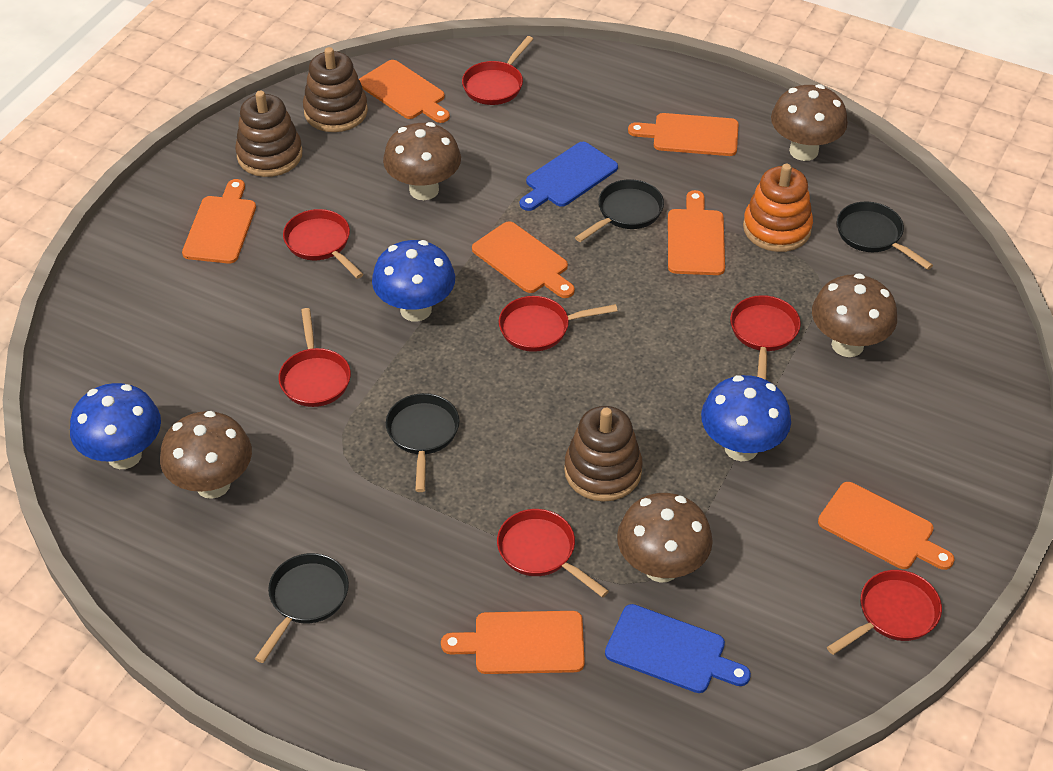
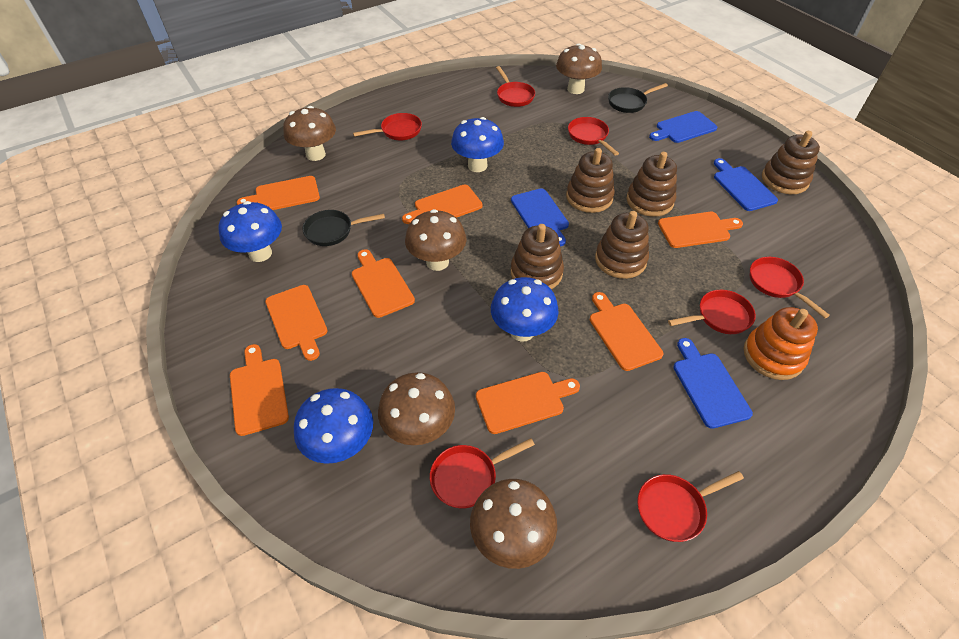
black pan: 4 -> 2
blue cutting board: 2 -> 4
blue mushroom: 3 -> 4
brown stacking toy: 3 -> 5
orange cutting board: 7 -> 8

